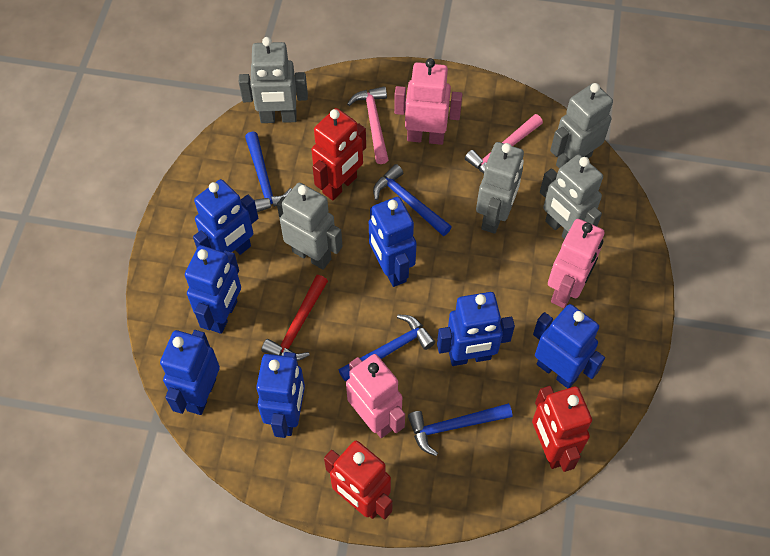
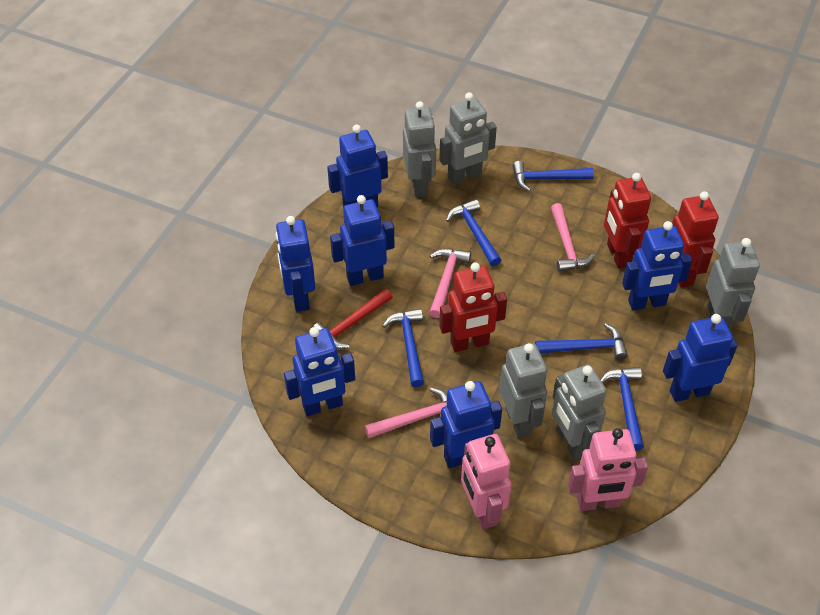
blue hammer: 4 -> 5
pink hammer: 2 -> 3
pink robot: 3 -> 2

